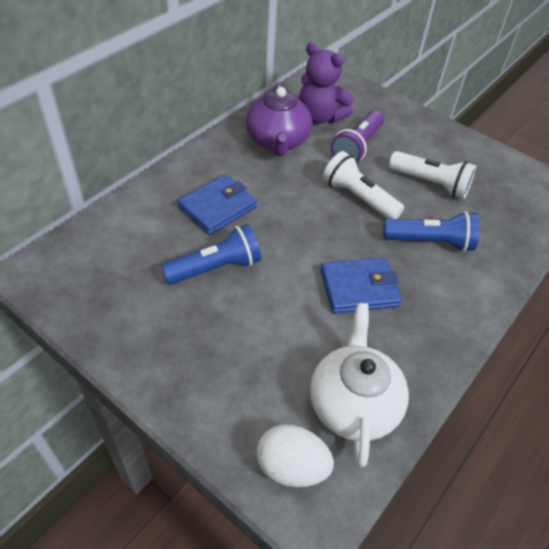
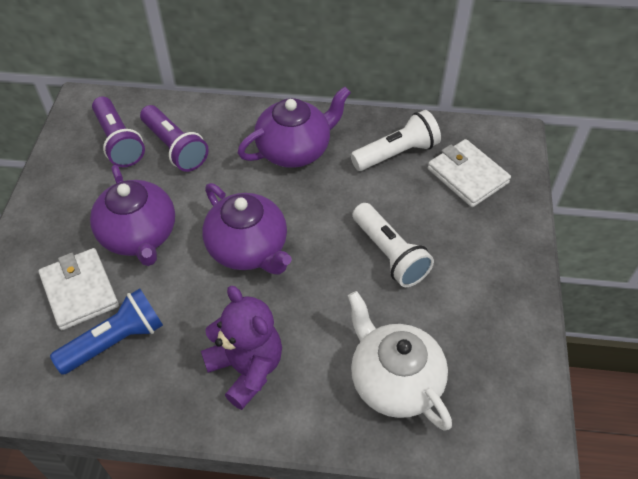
blue flashlight: 2 -> 1
blue wallet: 2 -> 0
purple flashlight: 1 -> 2
purple teapot: 1 -> 3
white egg: 1 -> 0
white wallet: 0 -> 2

